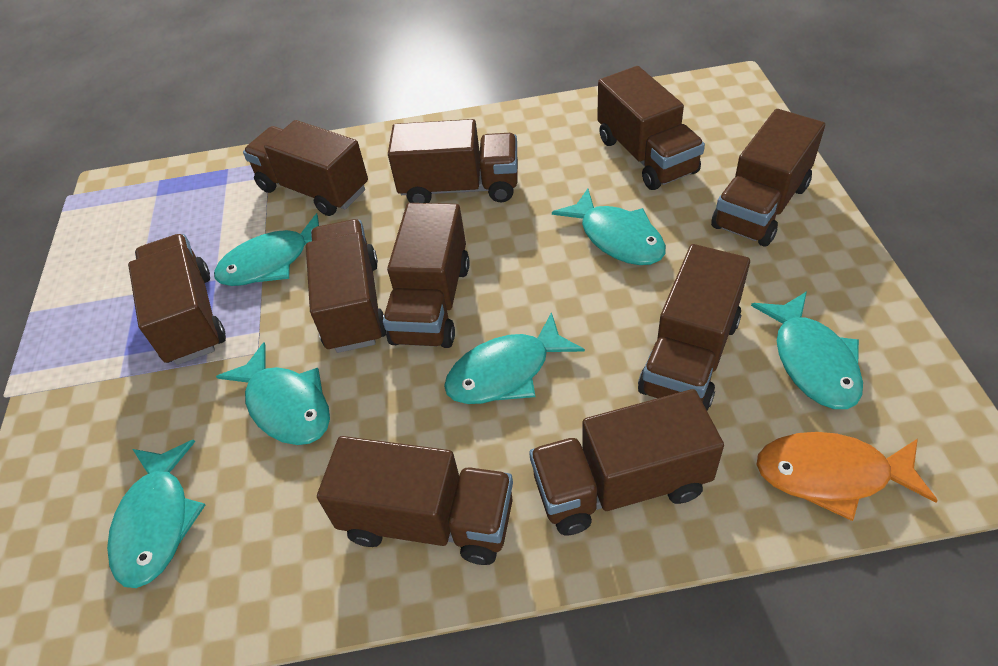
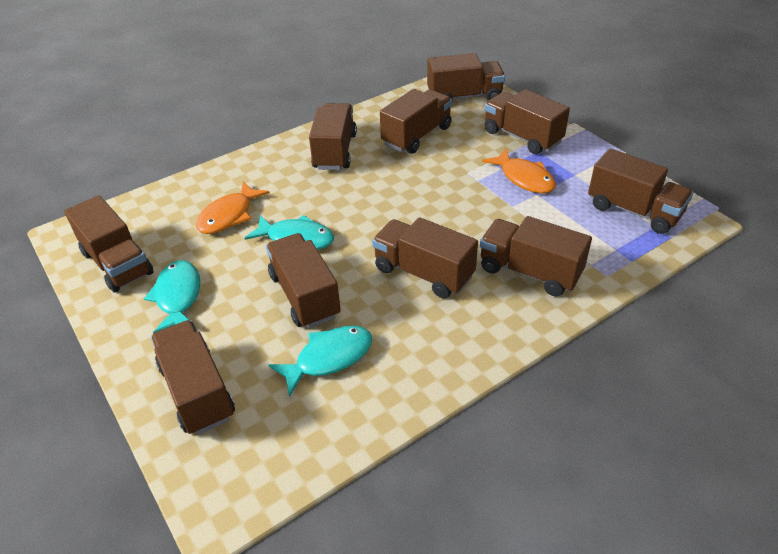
orange fish: 1 -> 2
turquoise fish: 6 -> 3

